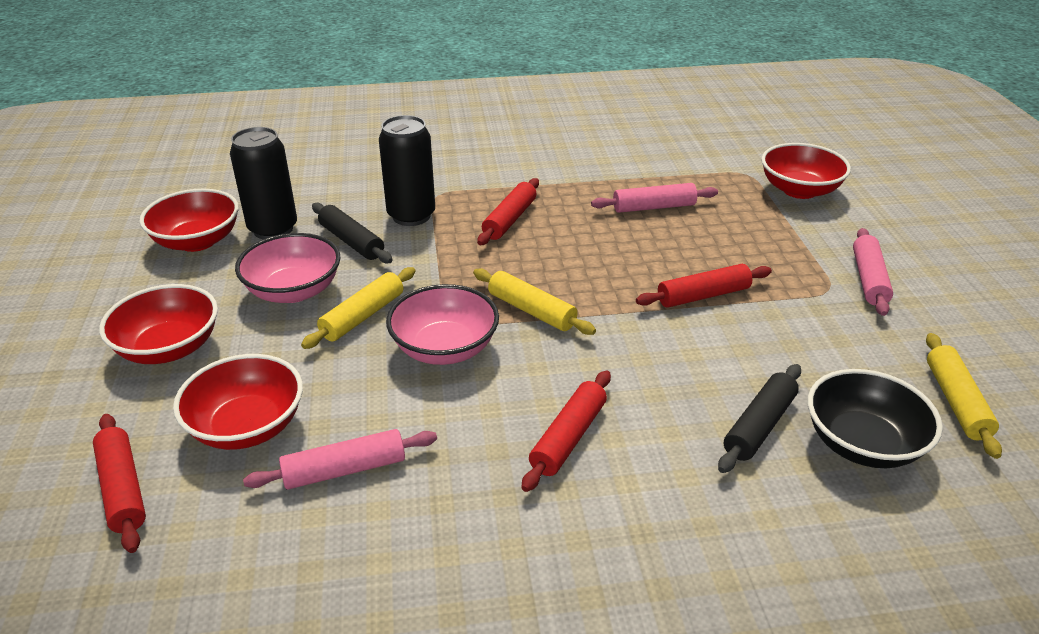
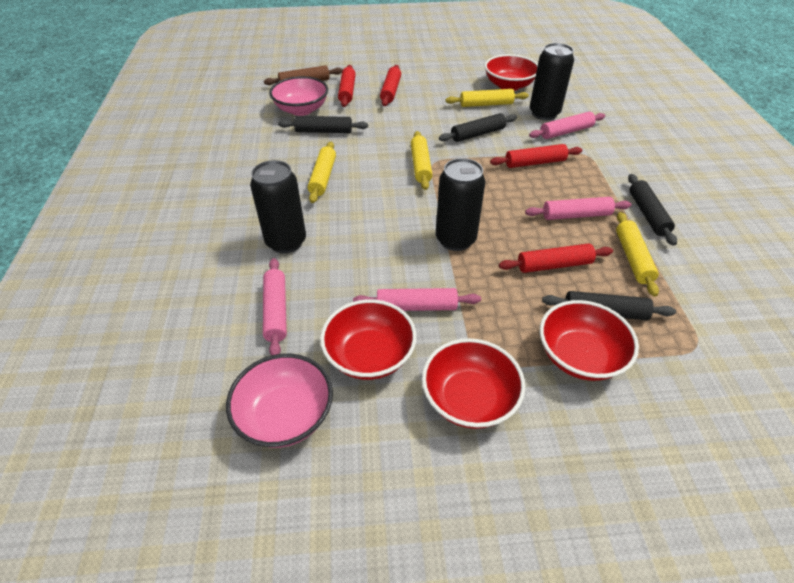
black bowl: 1 -> 0
black can: 2 -> 3
black rolling pin: 2 -> 4
brown rolling pin: 0 -> 1
pink rolling pin: 3 -> 4
yellow rolling pin: 3 -> 4

